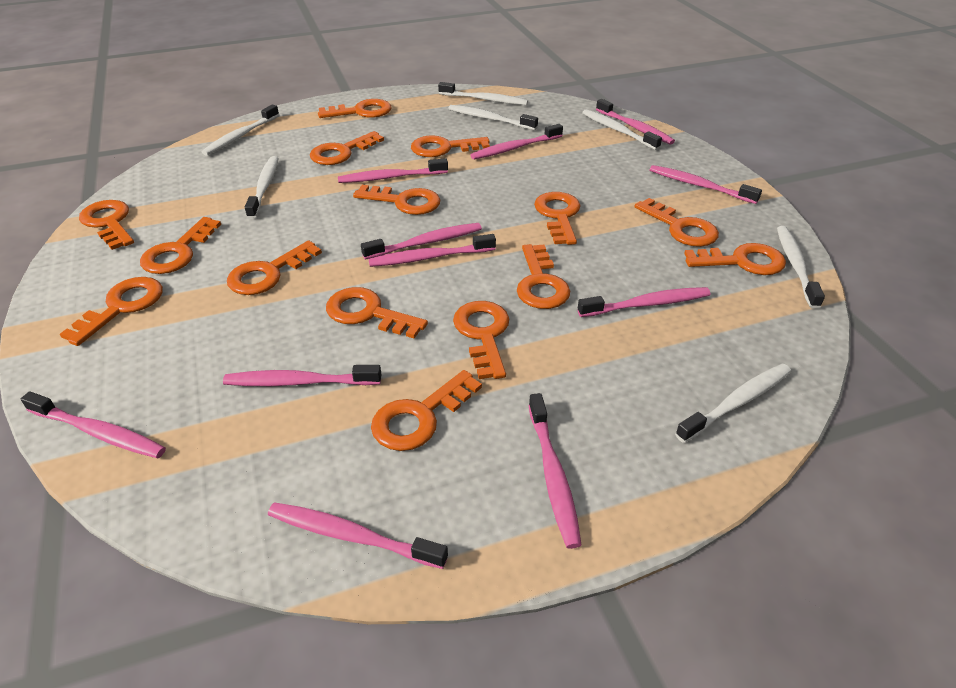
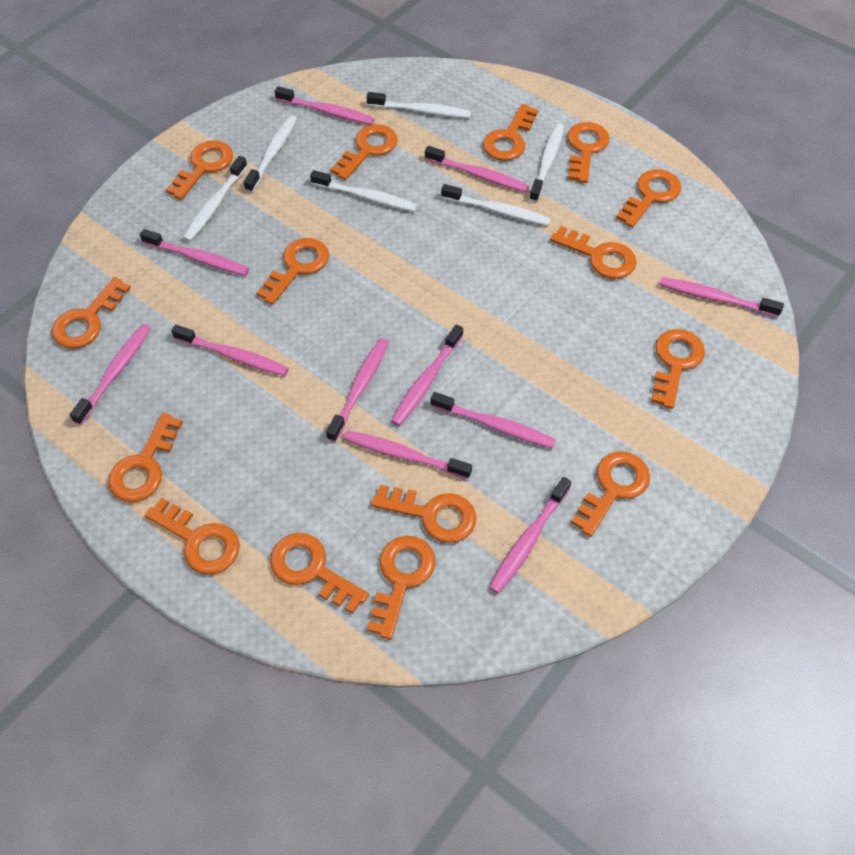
white toothbrush: 7 -> 6

